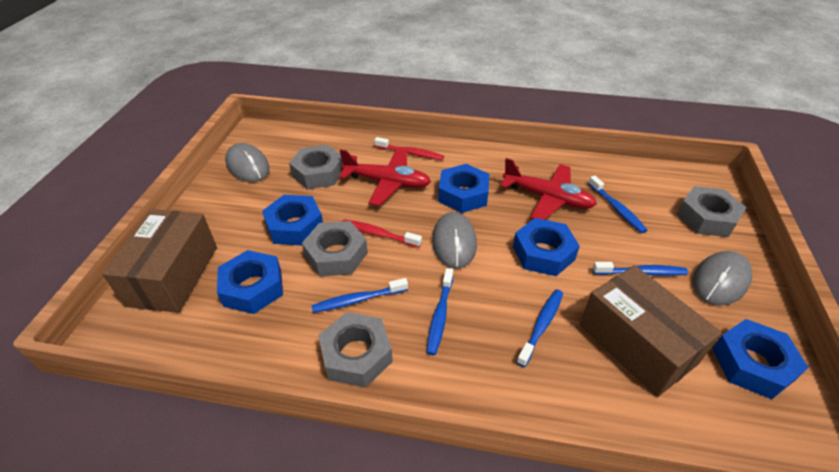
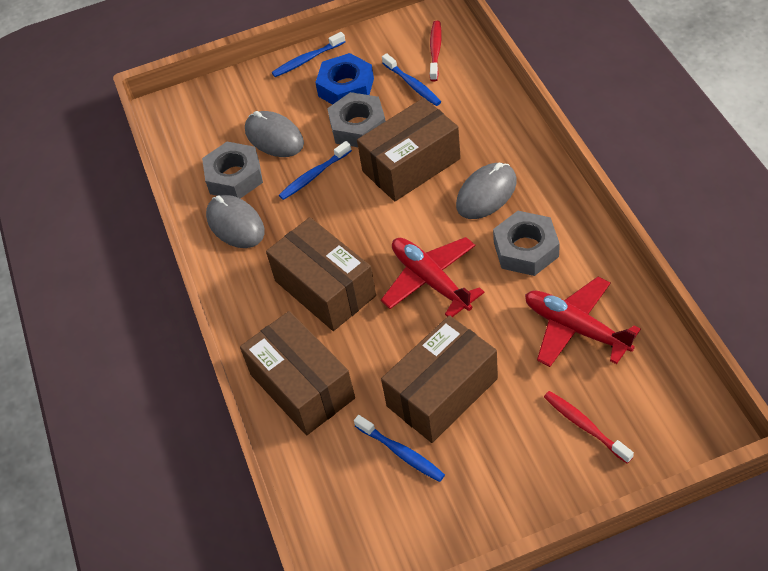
blue nut: 5 -> 1
blue toothbrush: 5 -> 4
brown box: 2 -> 4
grey nut: 4 -> 3

